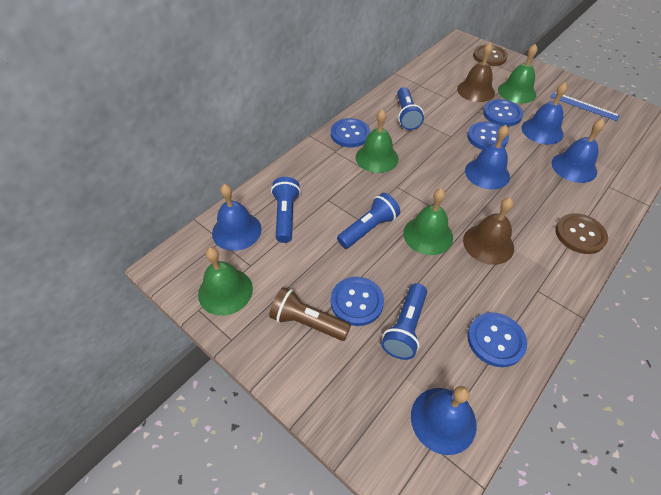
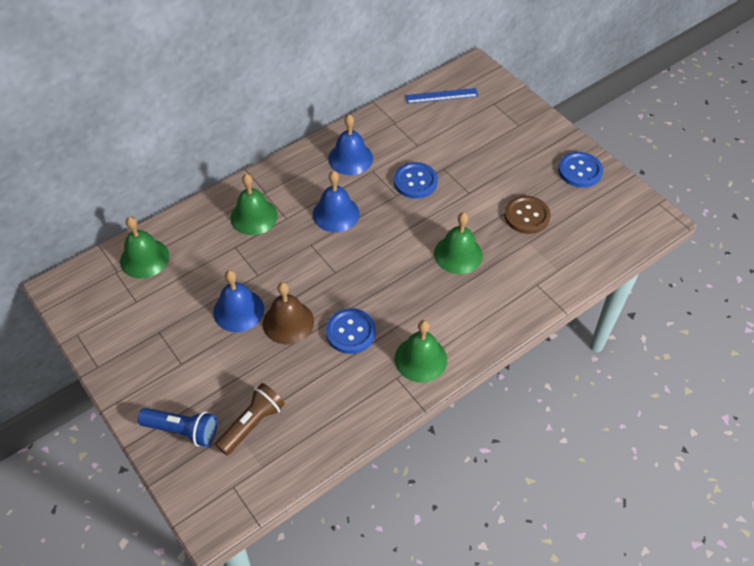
blue bell: 5 -> 3
blue button: 5 -> 3
blue flashlight: 4 -> 1
brown bell: 2 -> 1
brown button: 2 -> 1

